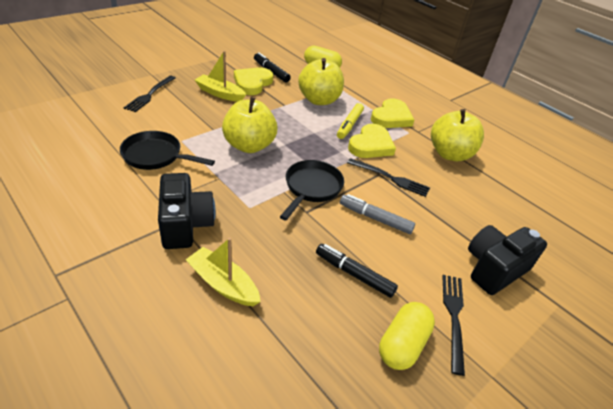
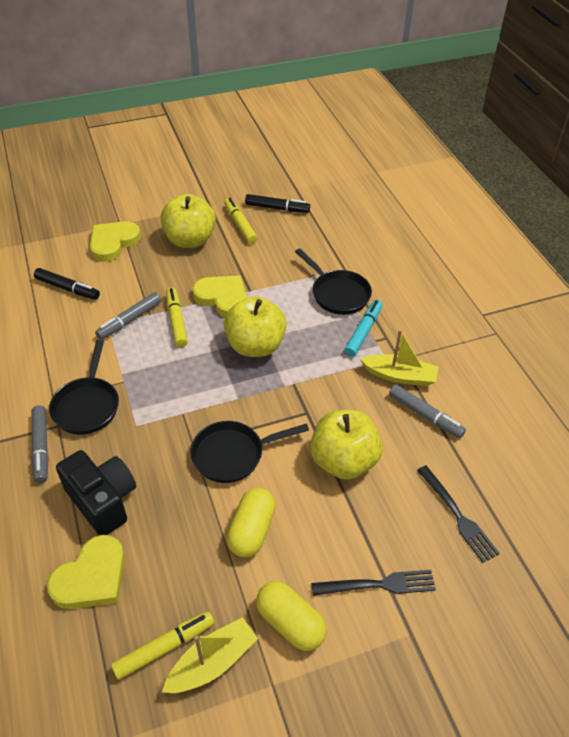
black camera: 2 -> 1
black fork: 3 -> 2
black pan: 2 -> 3
grey marker: 1 -> 3
turquoise marker: 0 -> 1
yellow marker: 1 -> 3

